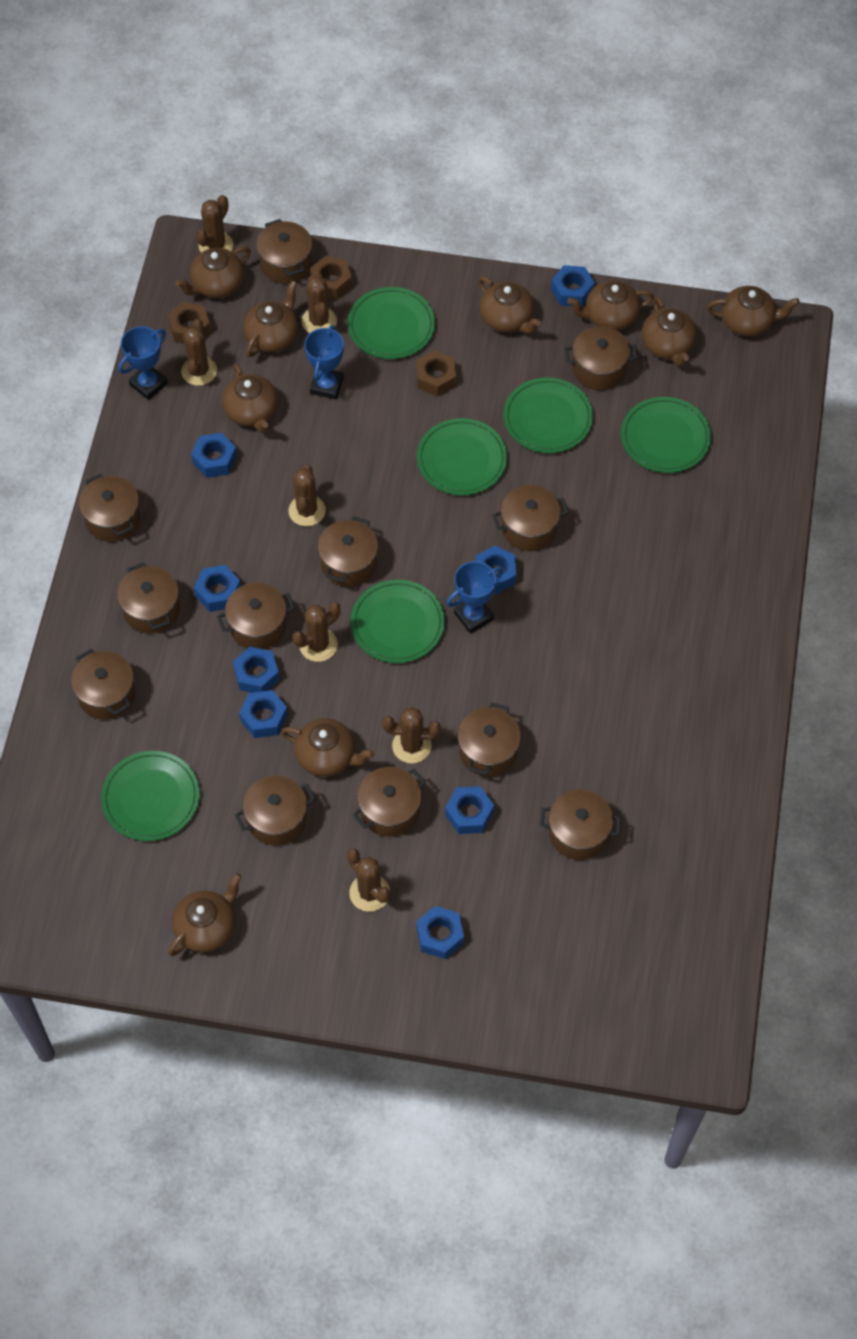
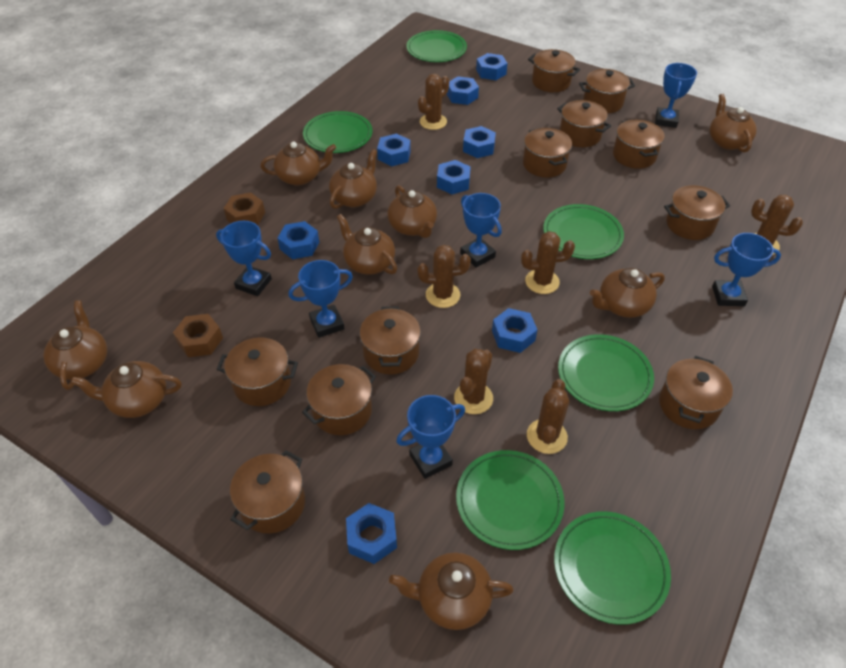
blue trophy: 3 -> 6
brown cactus: 7 -> 6
brown nut: 3 -> 2
brown pot: 12 -> 11

